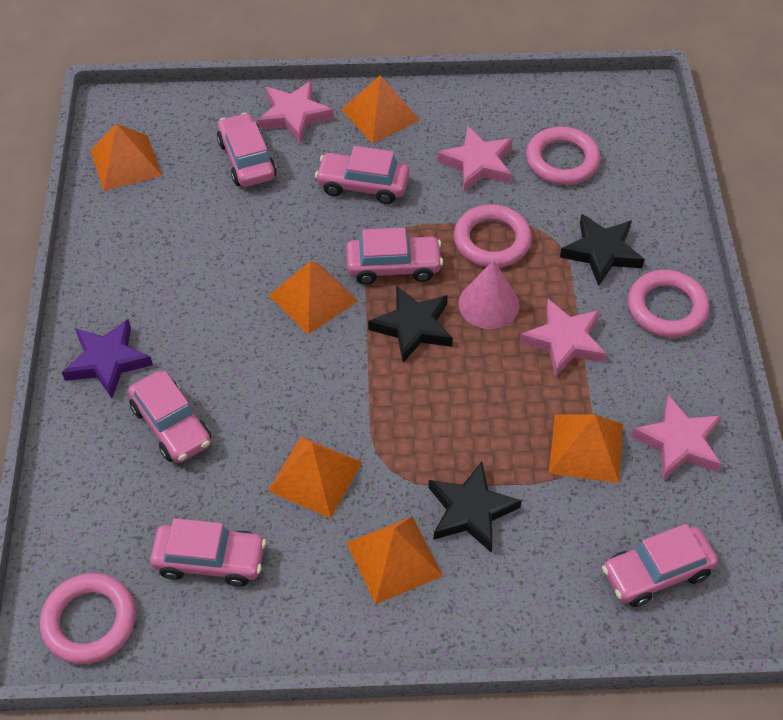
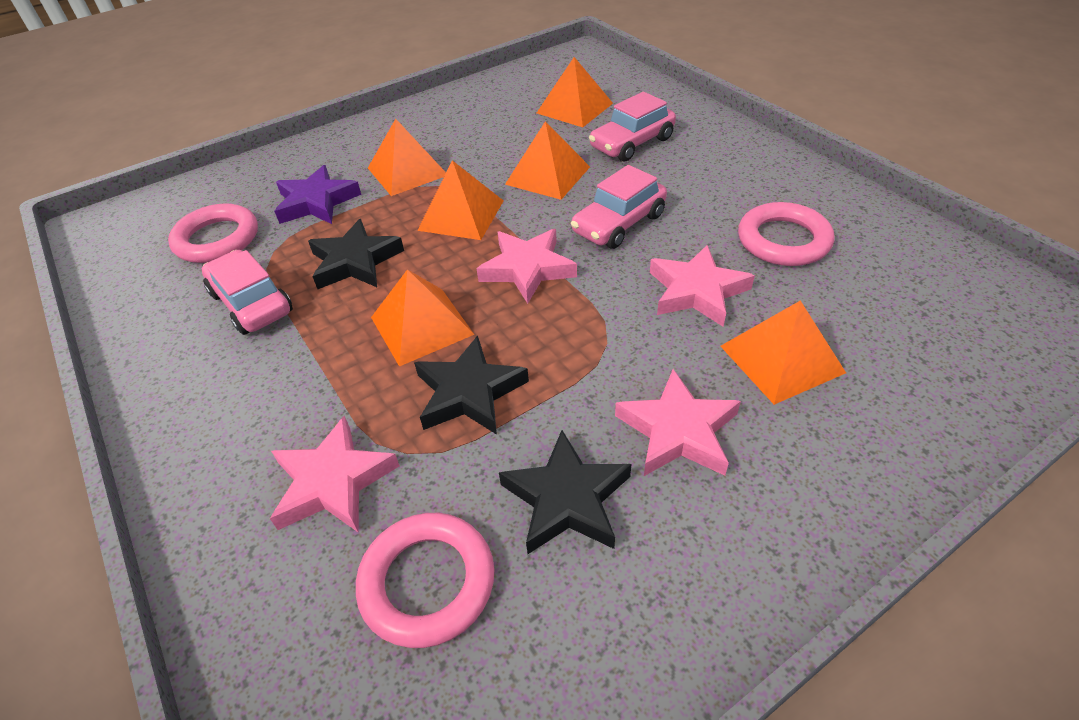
pink car: 6 -> 3
pink cone: 1 -> 0
pink ring: 4 -> 3

